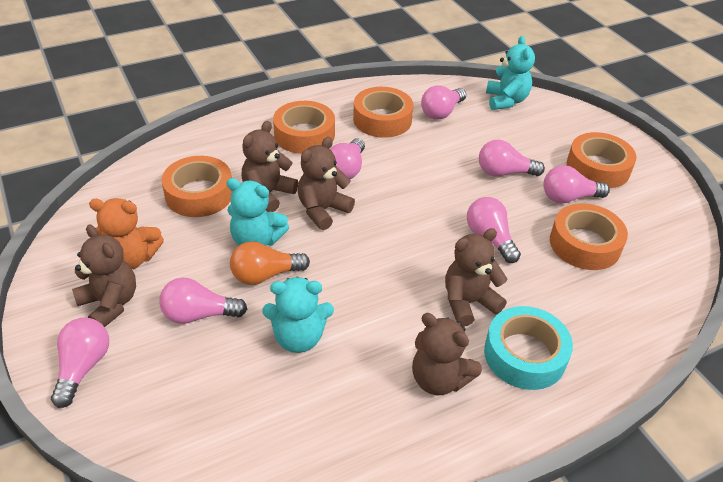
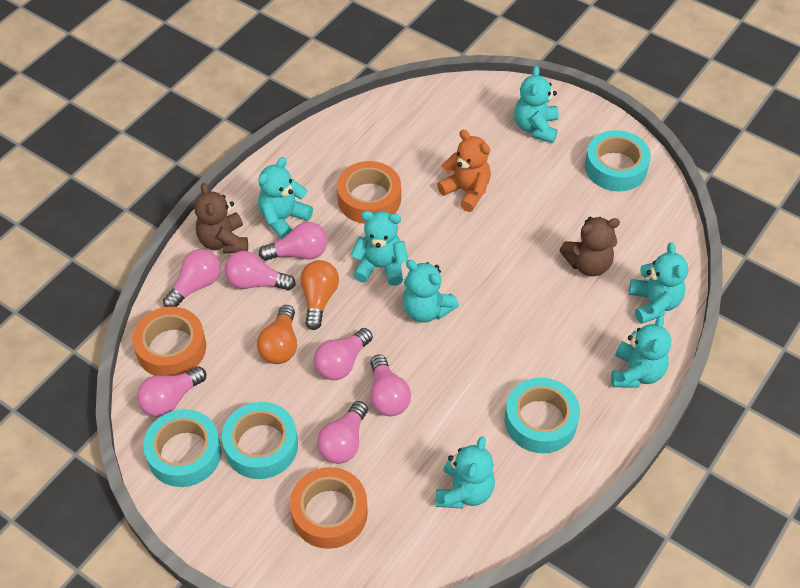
brown teddy bear: 5 -> 2
orange light bulb: 1 -> 2
orange tape: 5 -> 3
turquoise tape: 1 -> 4
turquoise teddy bear: 3 -> 7

